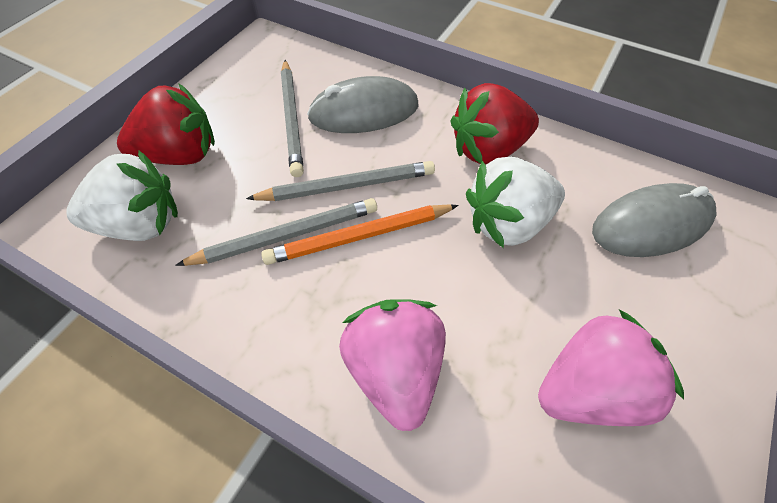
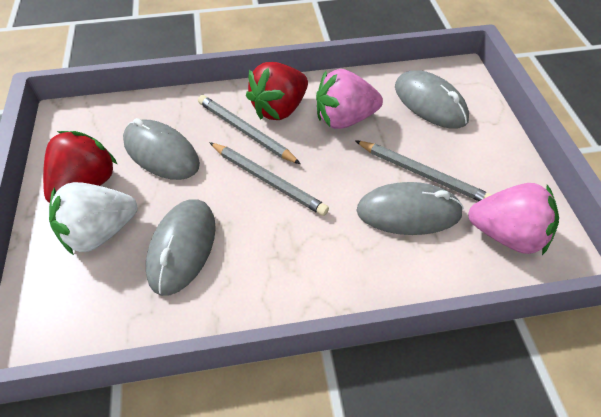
grey mouse: 2 -> 4
orange pencil: 1 -> 0
white strawberry: 2 -> 1

